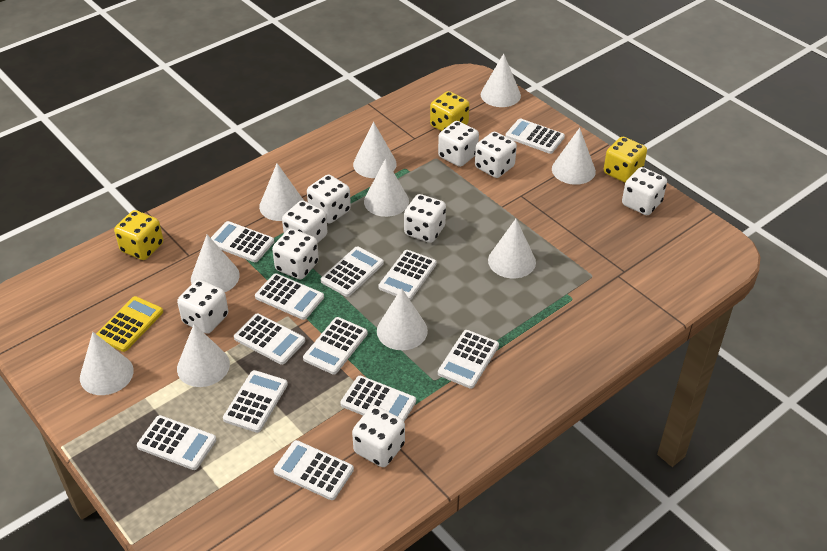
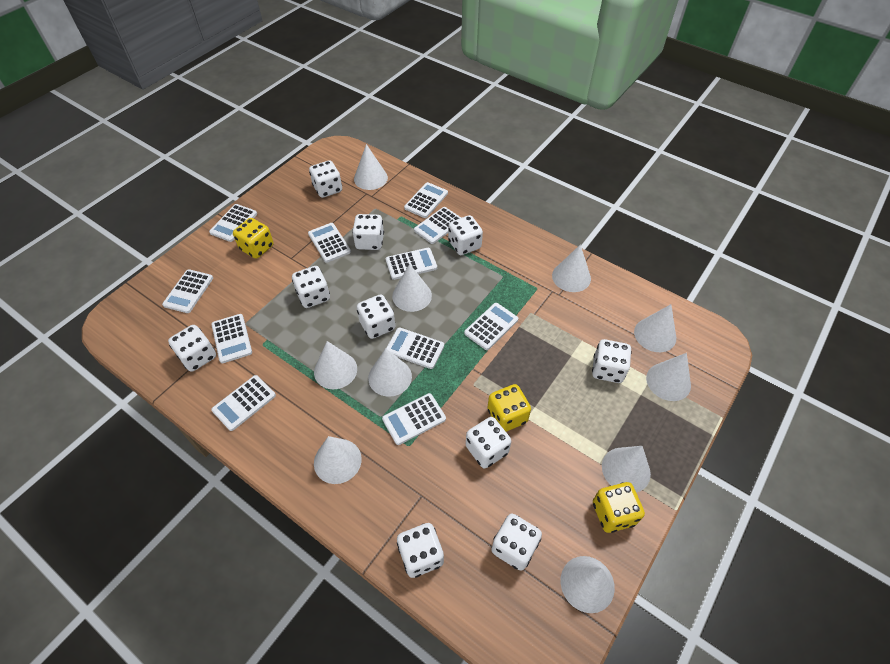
white calculator: 12 -> 11
white dice: 9 -> 10
yellow calculator: 1 -> 0

